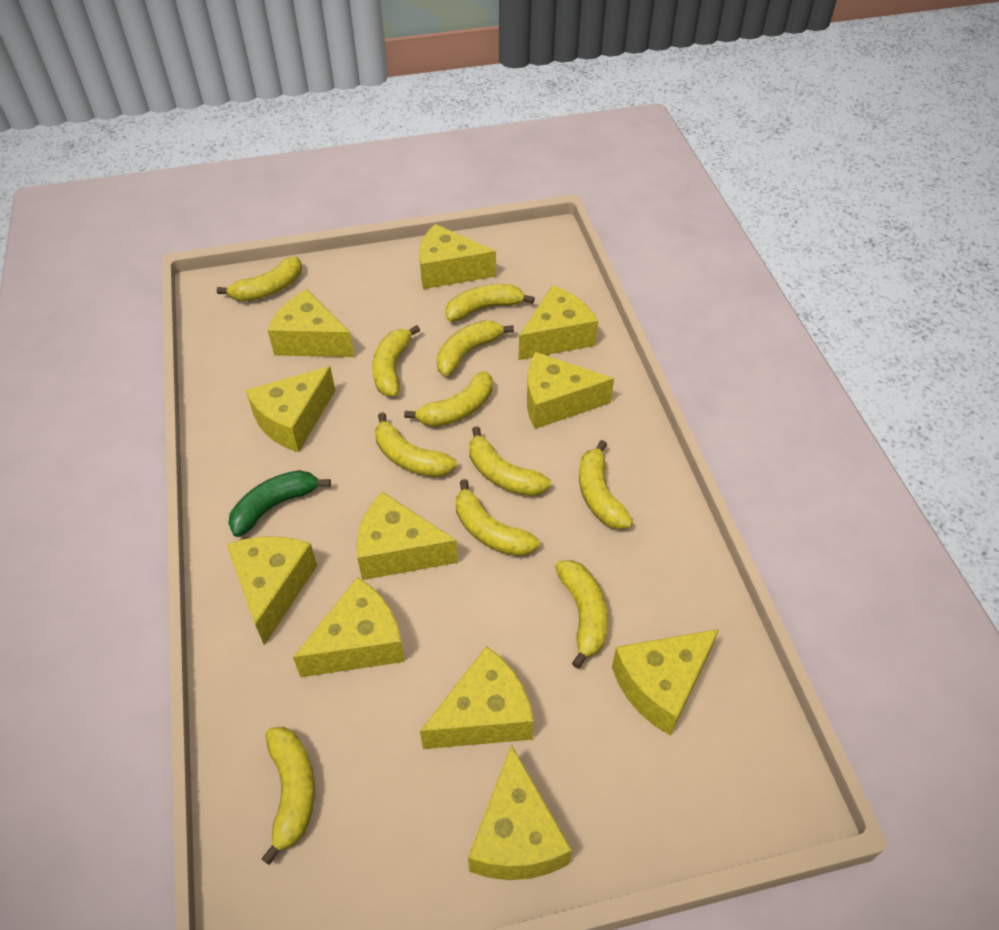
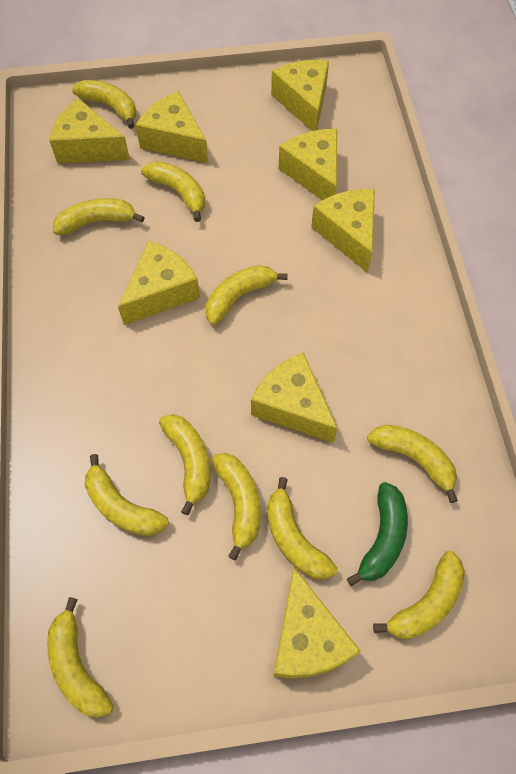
yellow cheese: 11 -> 8

